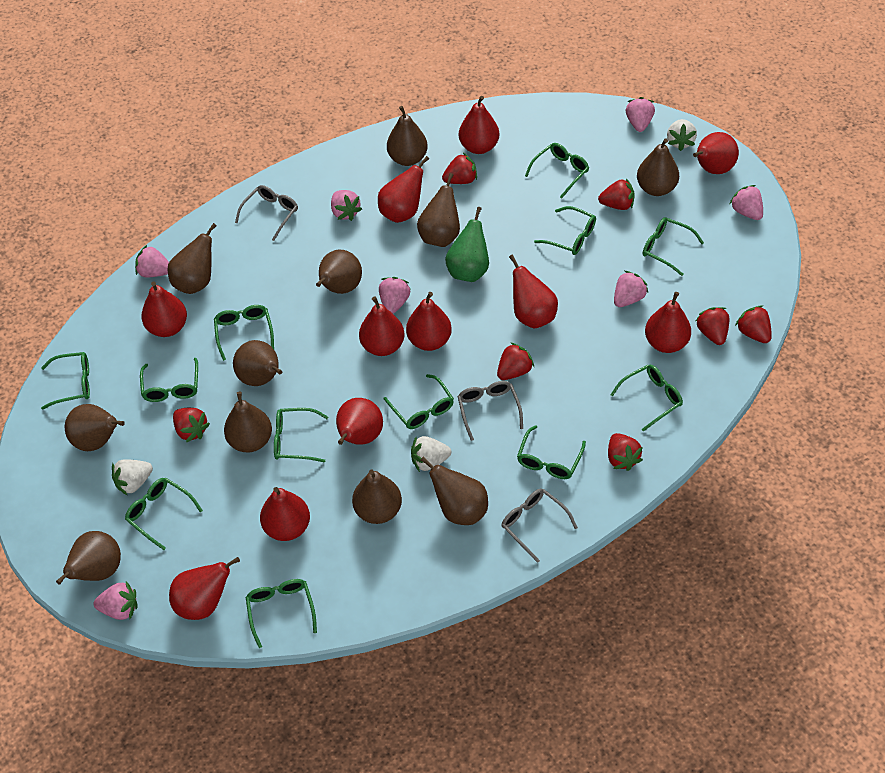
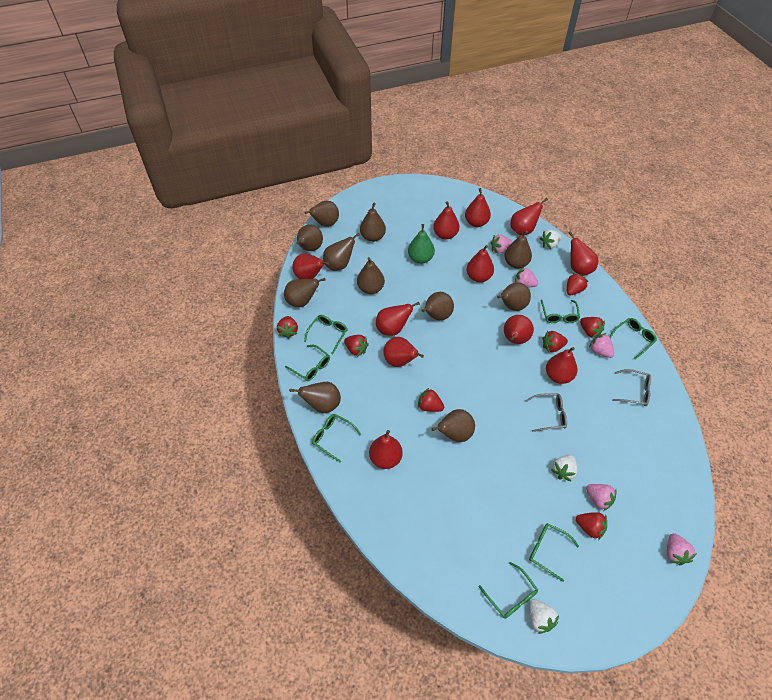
green glasses: 12 -> 7
grey glasses: 3 -> 2
pink strawberry: 7 -> 5

